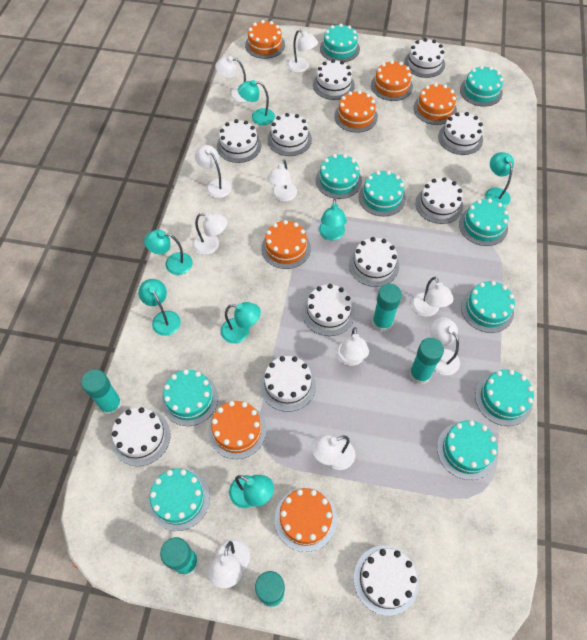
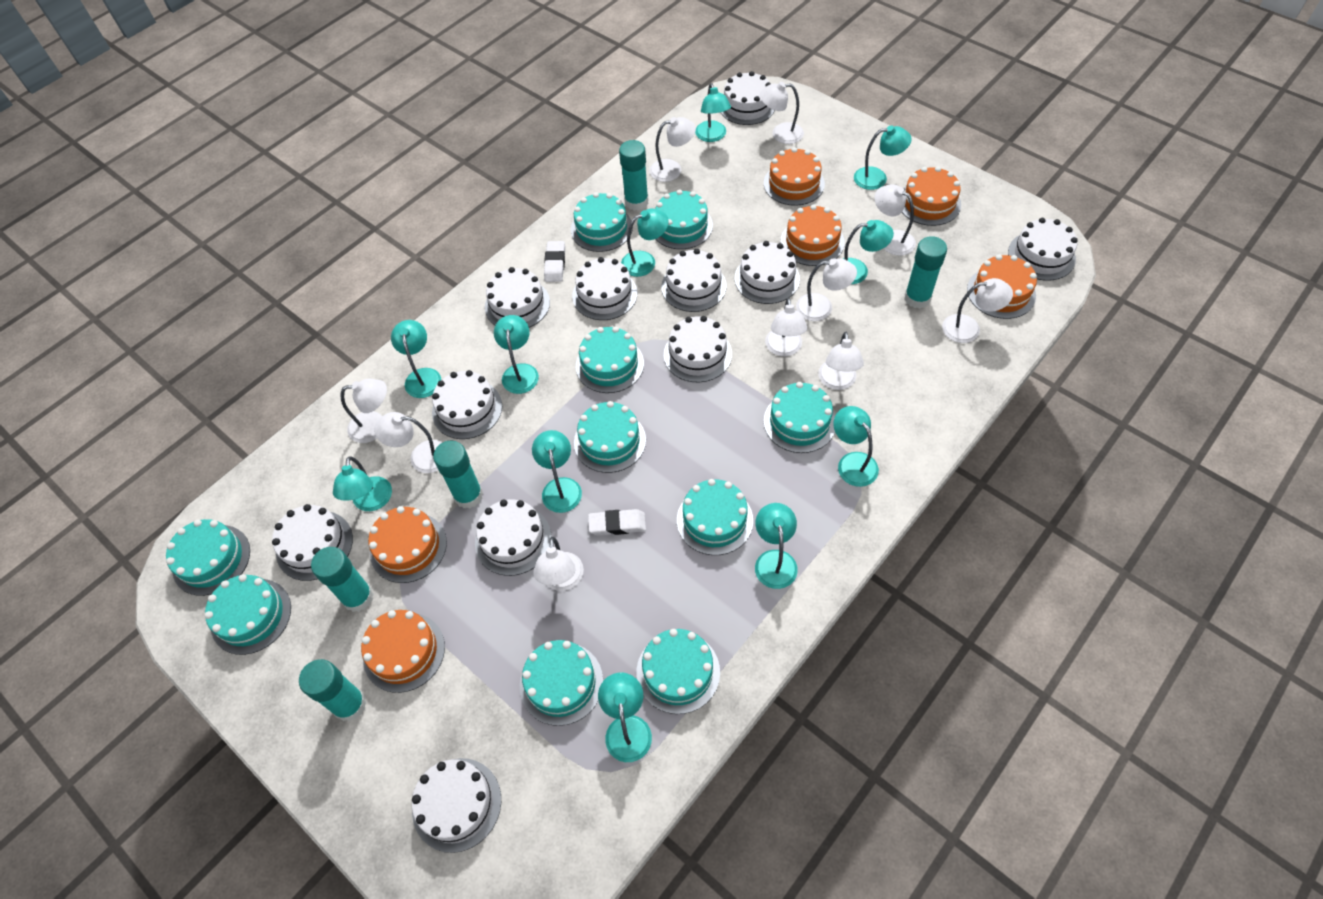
orange cake: 7 -> 6
turquoise lamp: 7 -> 11
white eraser: 0 -> 2

